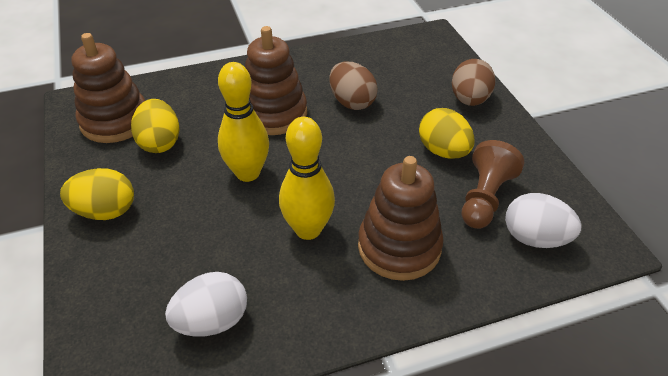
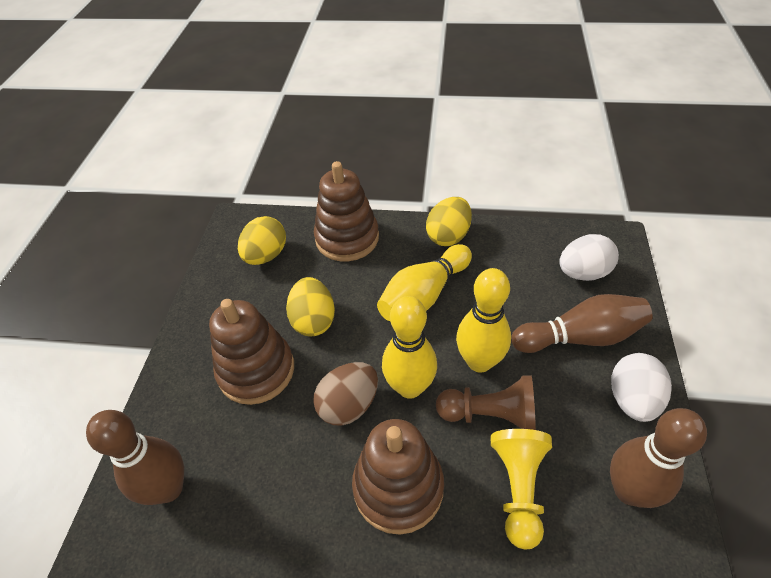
brown bowling pin: 0 -> 3
brown egg: 2 -> 1
yellow bowling pin: 2 -> 3
yellow pawn: 0 -> 1

